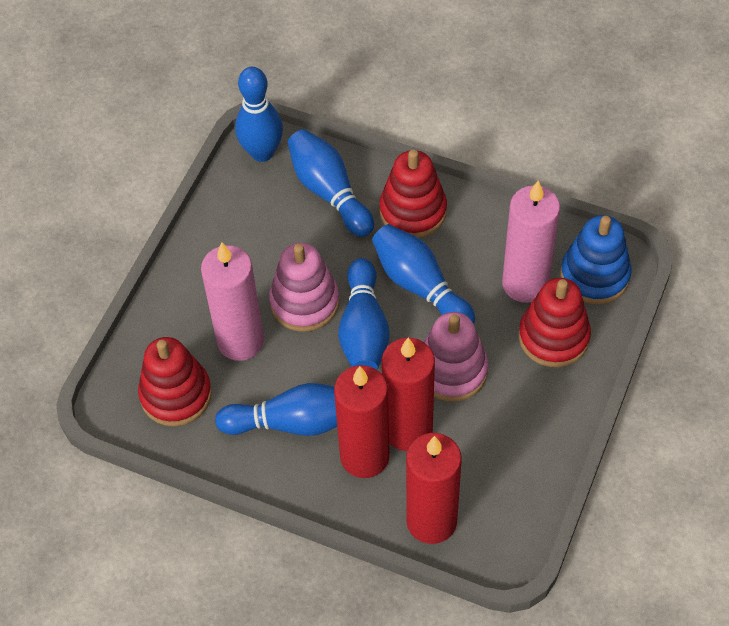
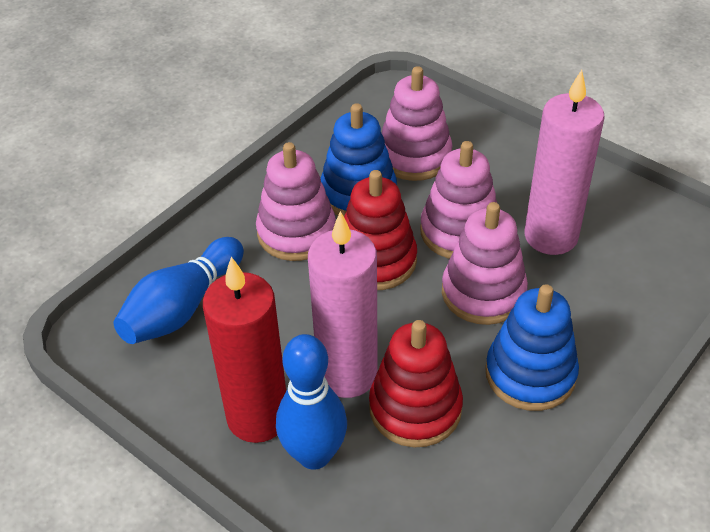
blue bowling pin: 5 -> 2
blue stacking toy: 1 -> 2
pink stacking toy: 2 -> 4
red candle: 3 -> 1
red stacking toy: 3 -> 2

